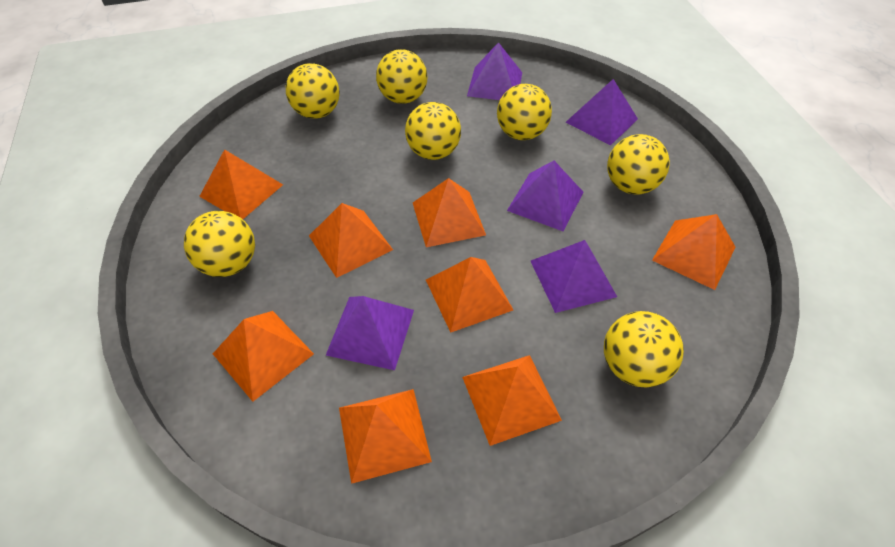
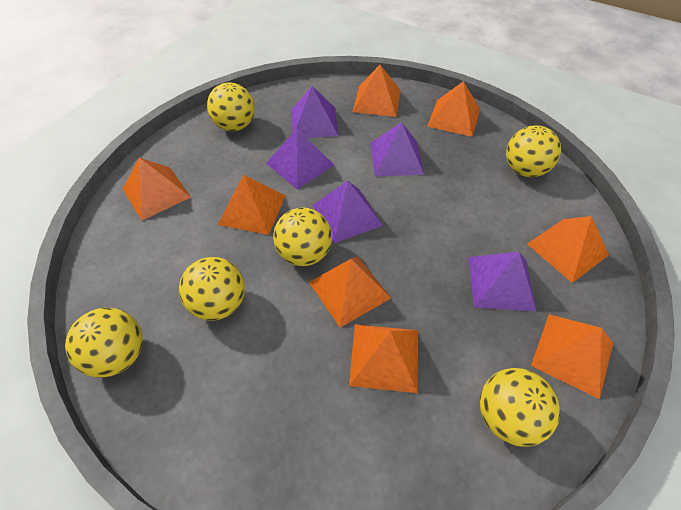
yellow ball: 7 -> 6

